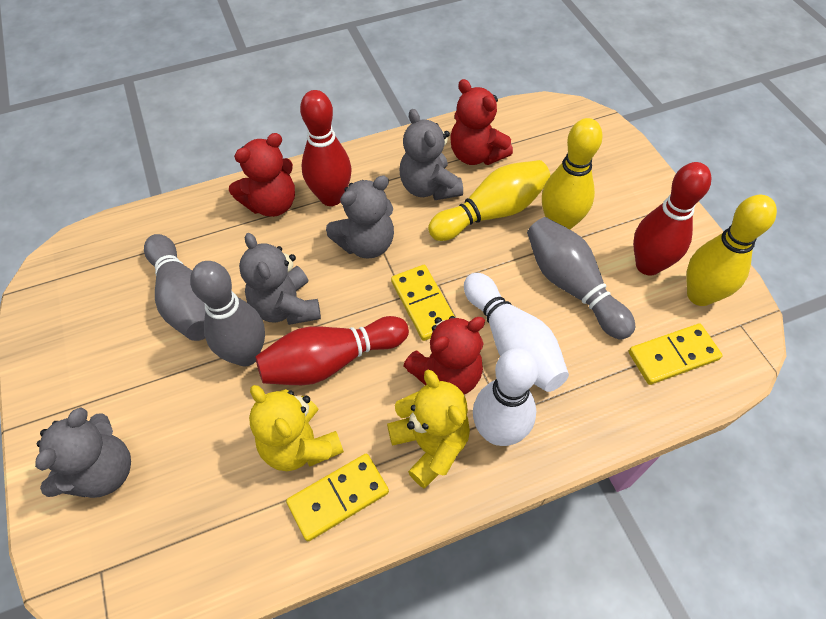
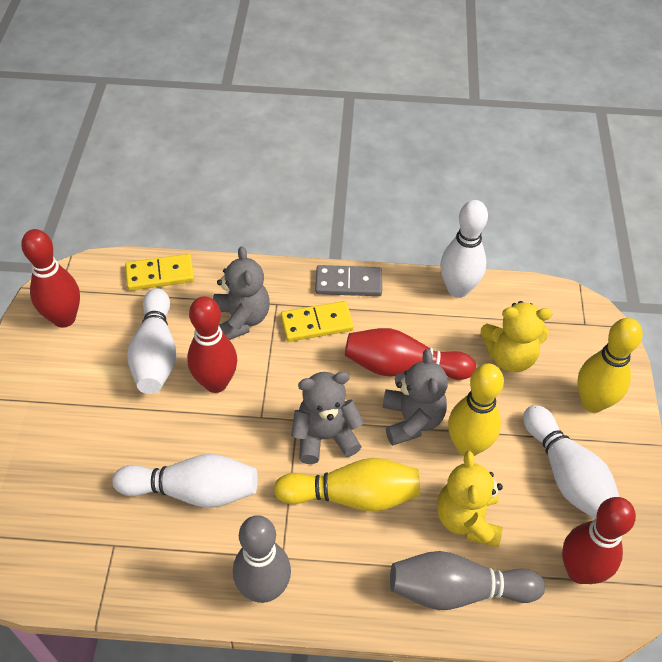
grey bowling pin: 3 -> 2
grey domino: 0 -> 1
grey teddy bear: 4 -> 3
red bowling pin: 3 -> 4
red teddy bear: 3 -> 0
white bowling pin: 2 -> 4
yellow domino: 3 -> 2

